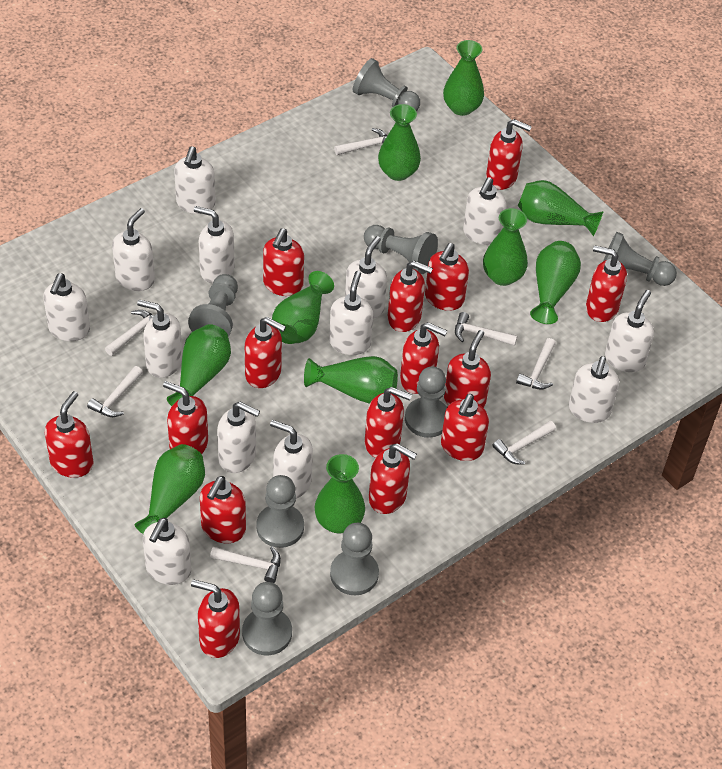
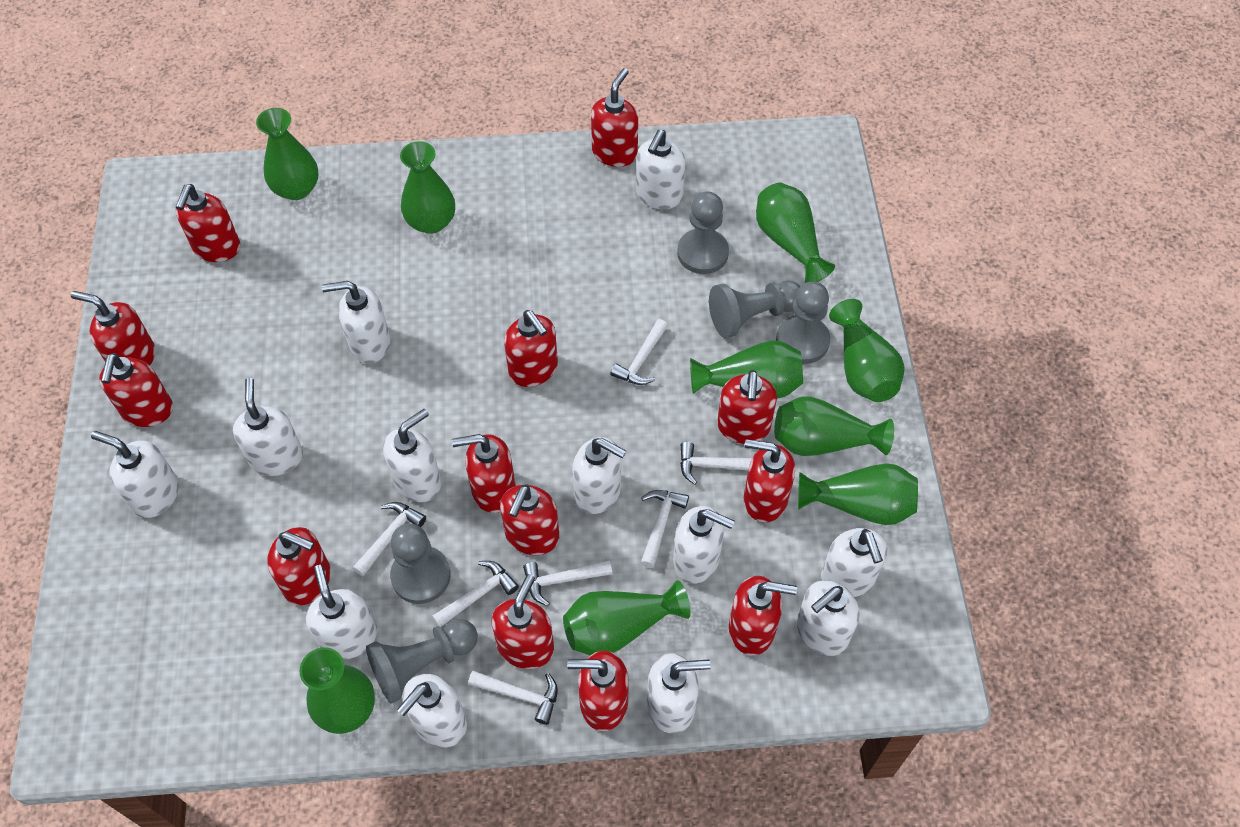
green vase: 10 -> 9
grey pawn: 8 -> 5
red soap dispenser: 15 -> 13
white soap dispenser: 13 -> 12

